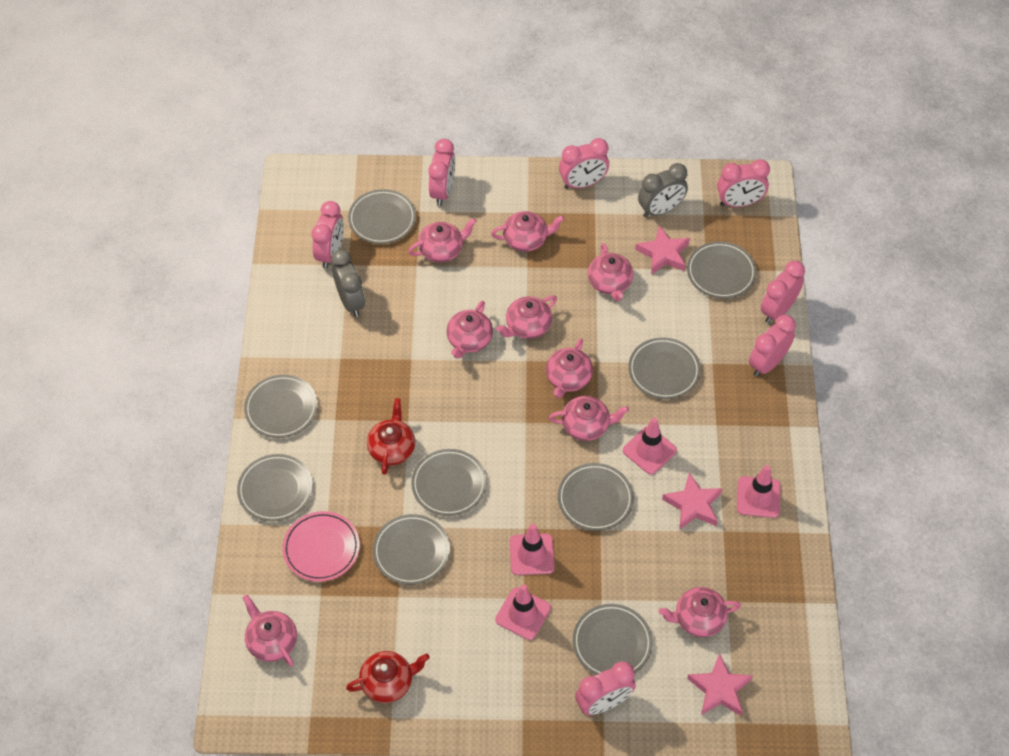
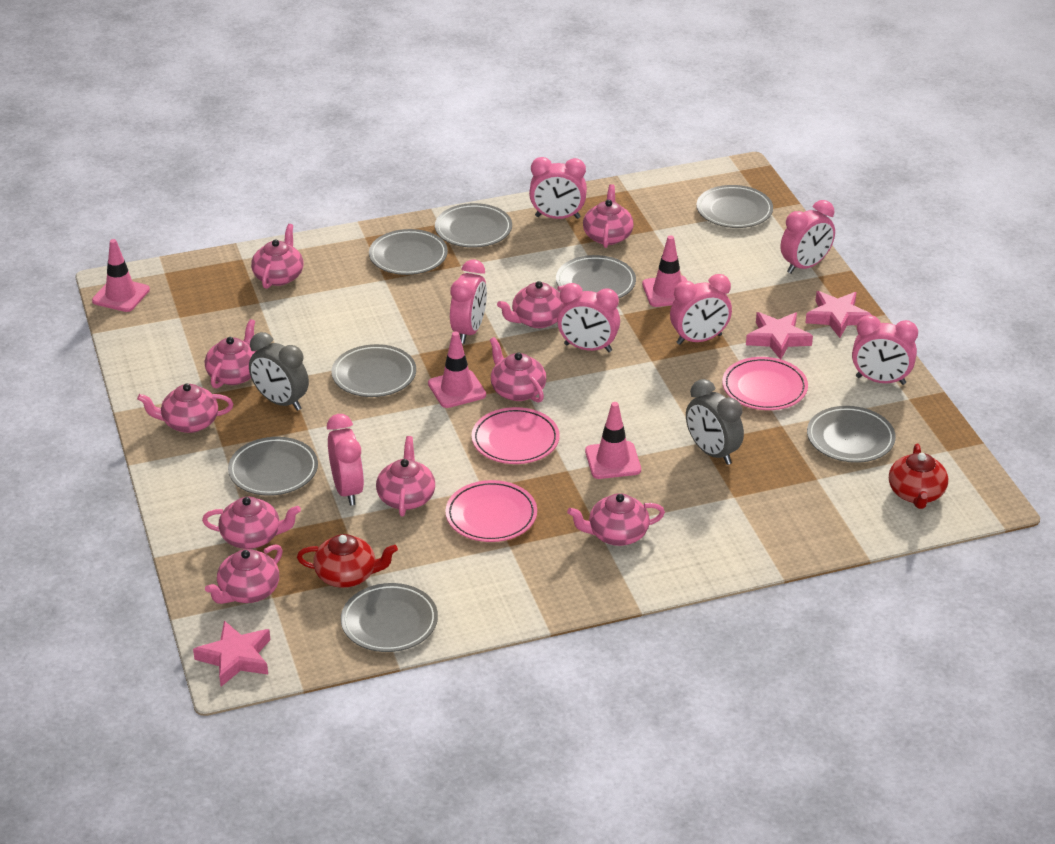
grey plate: 9 -> 8
pink plate: 1 -> 3
pink teapot: 9 -> 10

